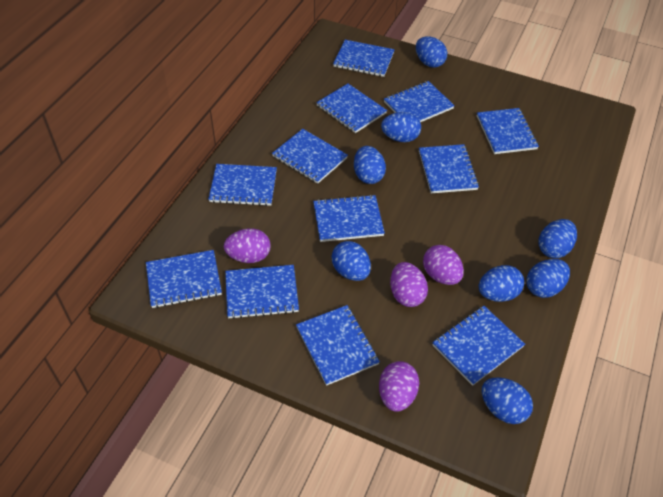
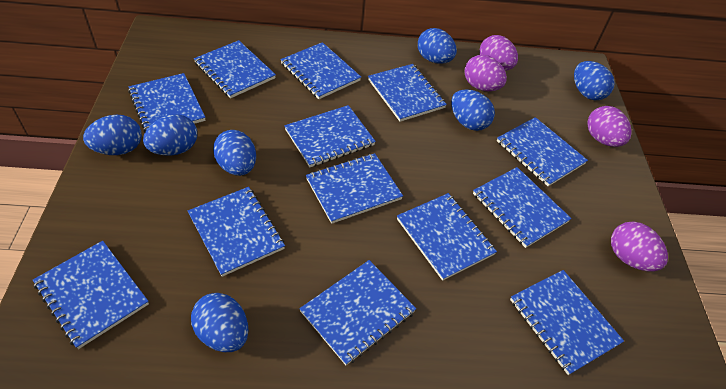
blue egg: 8 -> 7
blue notebook: 12 -> 13

